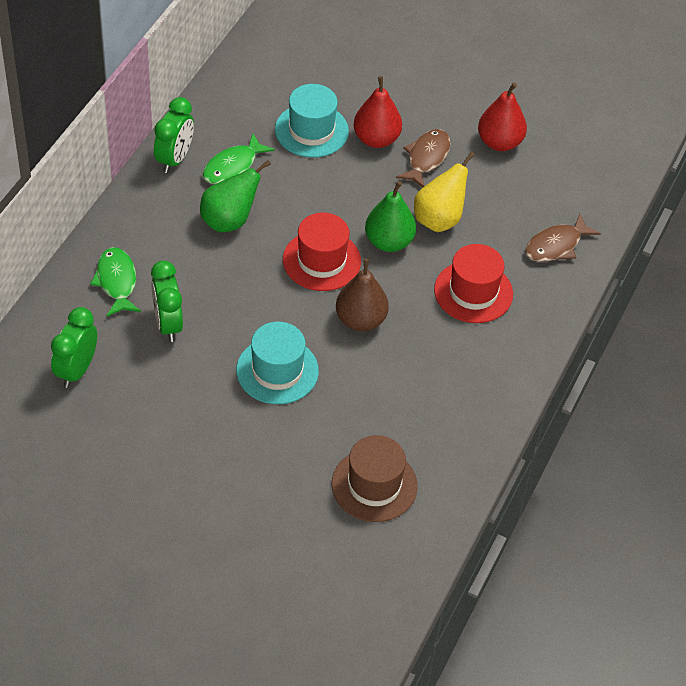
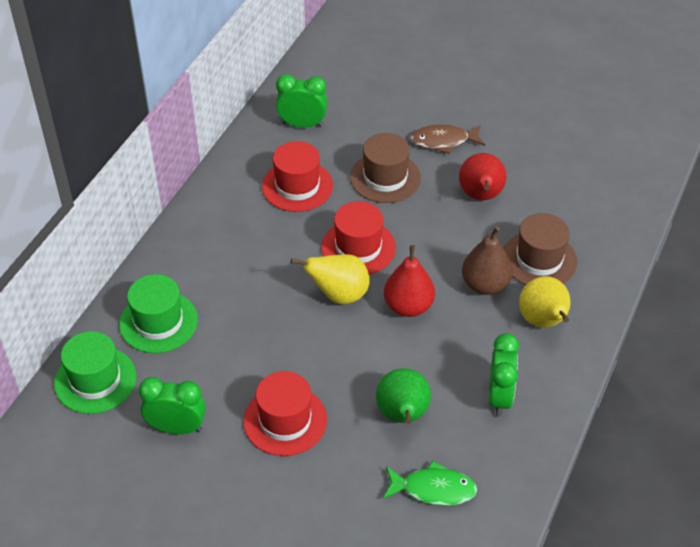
brown fish: 2 -> 1
brown hat: 1 -> 2
green fish: 2 -> 1
green hat: 0 -> 2
green pear: 2 -> 1
red hat: 2 -> 3
turquoise hat: 2 -> 0
yellow pear: 1 -> 2

